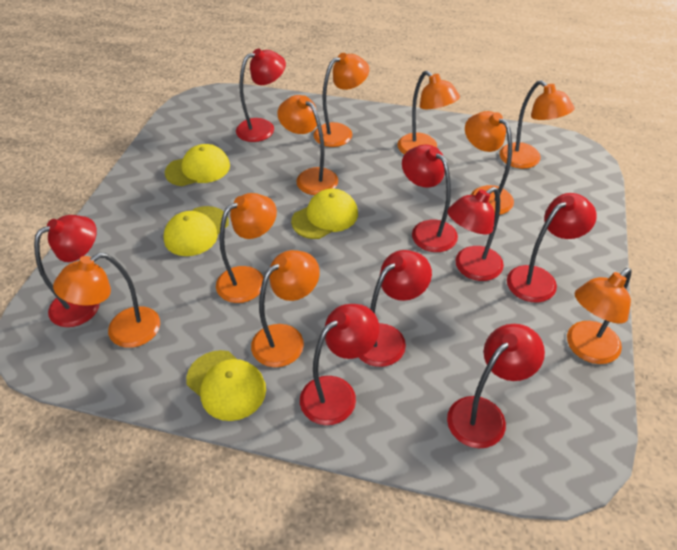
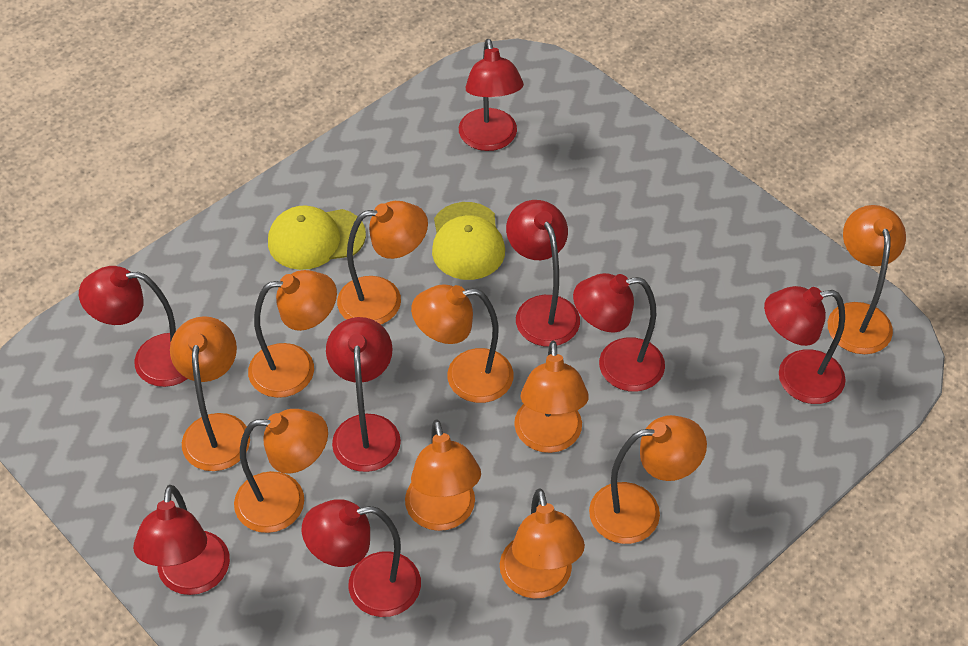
orange lamp: 9 -> 10
yellow cap: 4 -> 2

